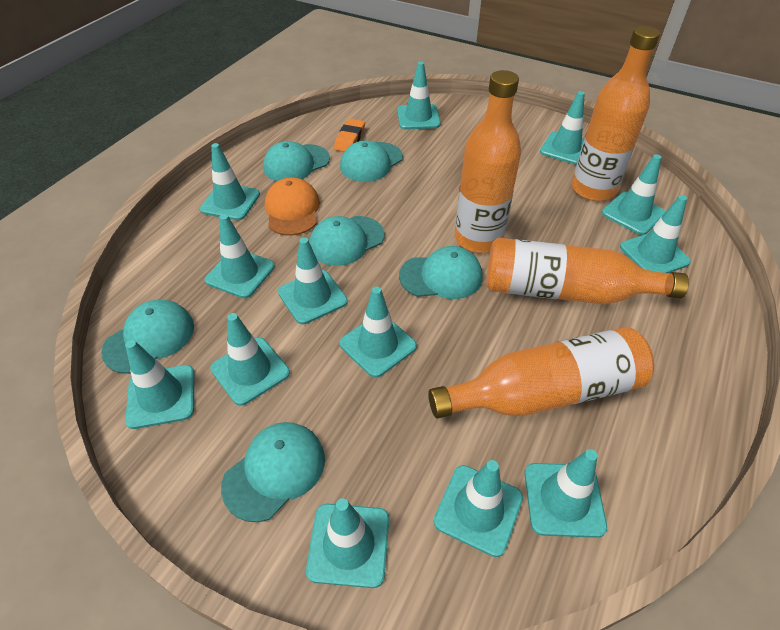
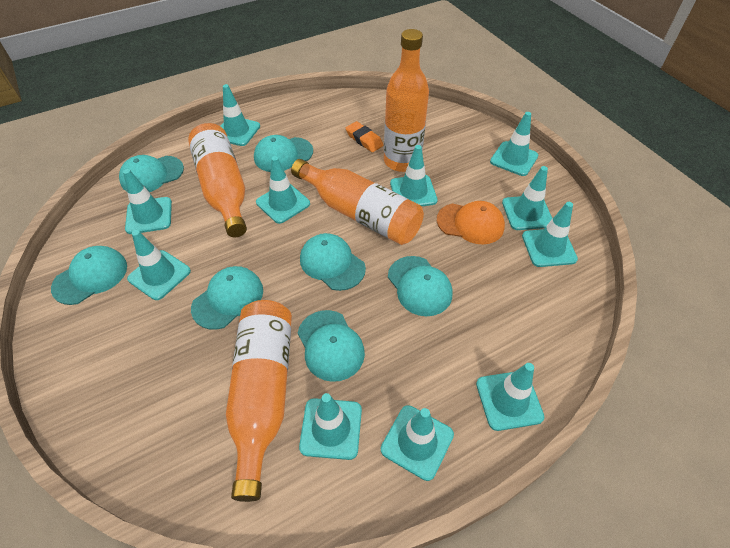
turquoise cap: 6 -> 7
turquoise traffic cone: 13 -> 11

